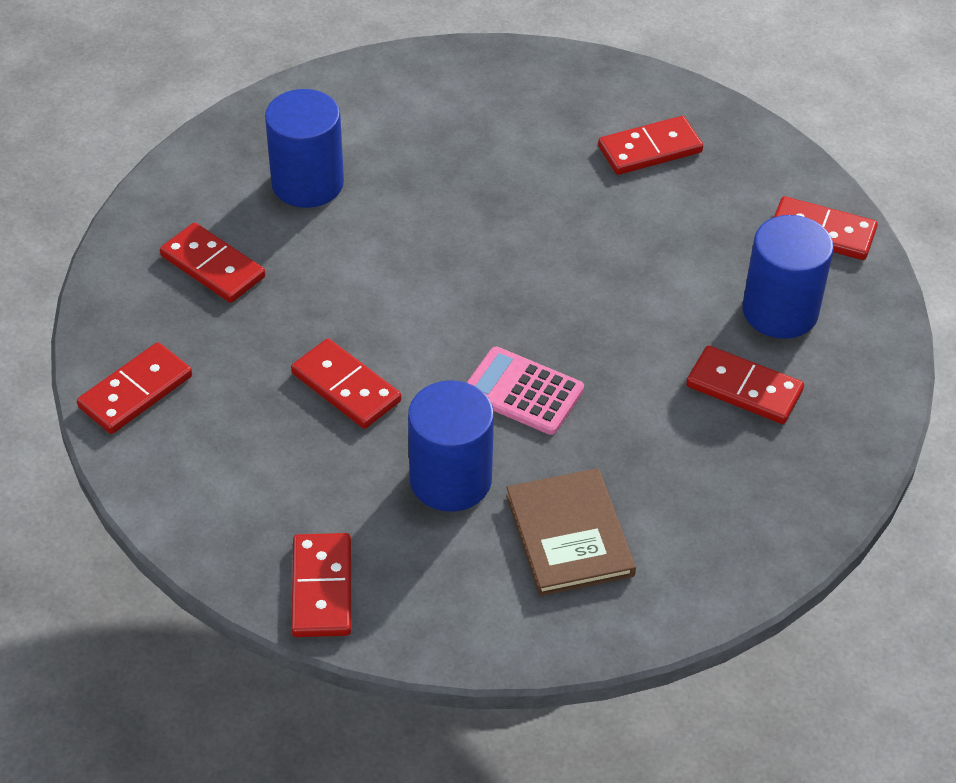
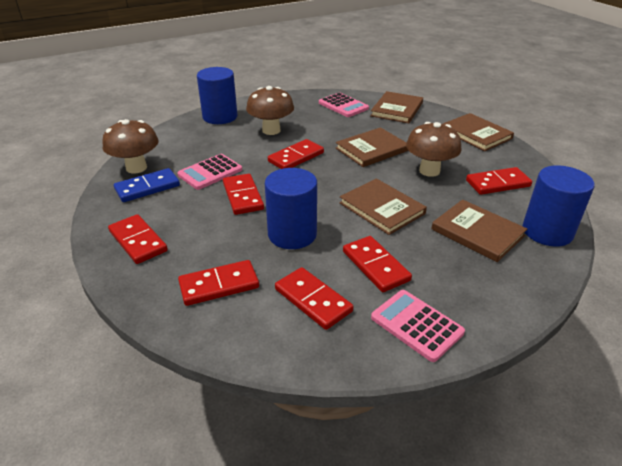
blue domino: 0 -> 1
brown book: 1 -> 5
brown mushroom: 0 -> 3
pink calculator: 1 -> 3

